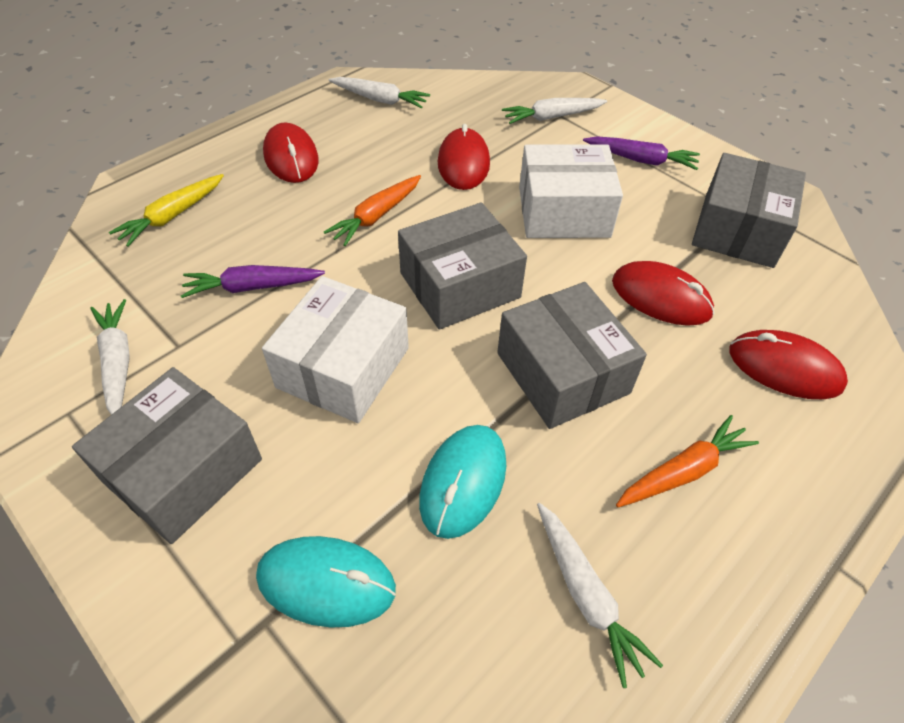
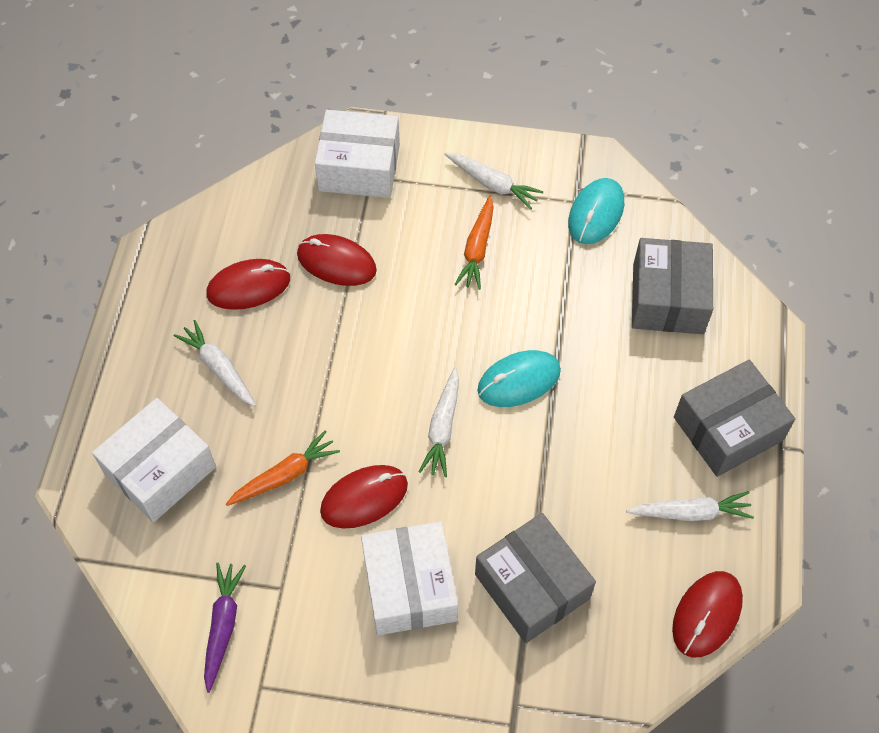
grey box: 4 -> 3
purple carrot: 2 -> 1
white box: 2 -> 3
yellow carrot: 1 -> 0

